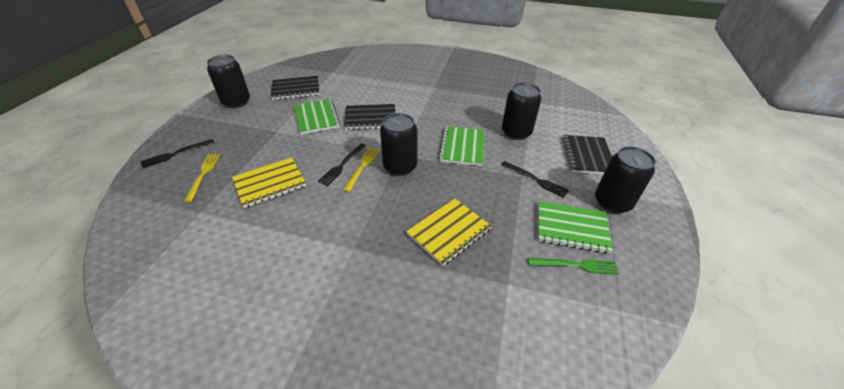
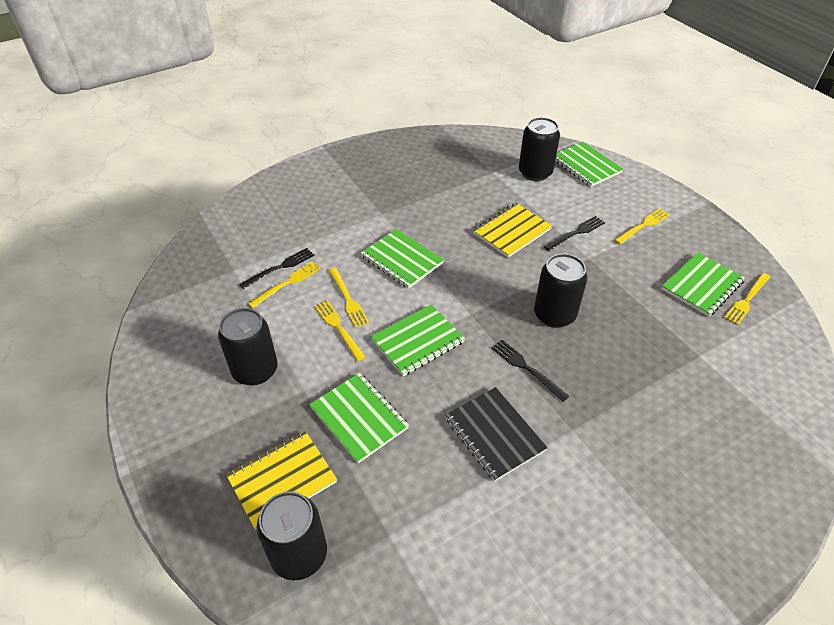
black notebook: 3 -> 1
green fork: 1 -> 0
green notebook: 3 -> 5
yellow fork: 2 -> 5

